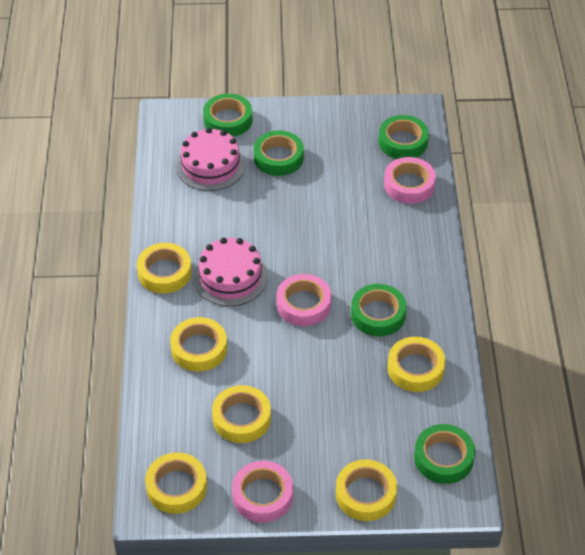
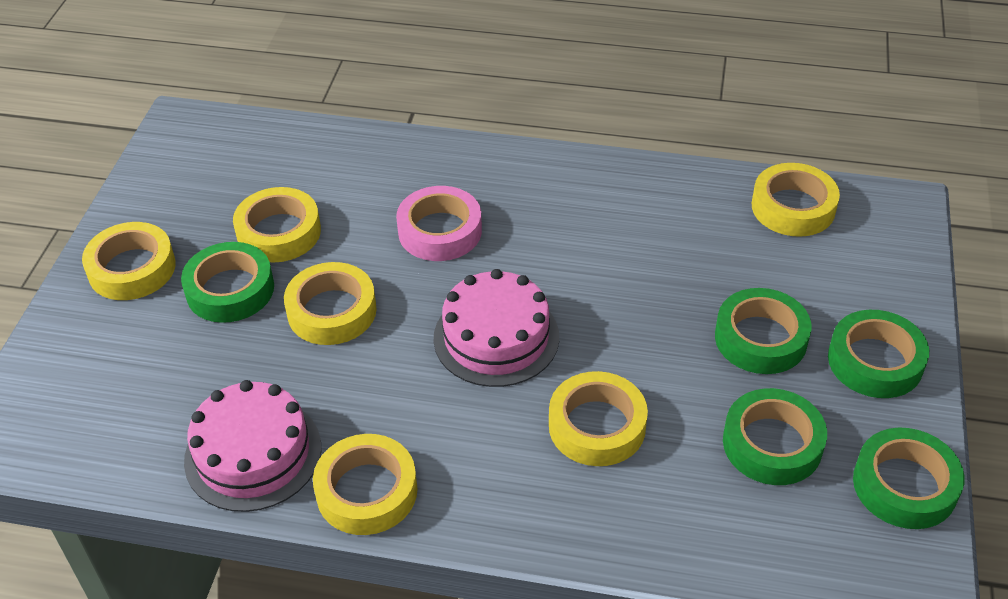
pink tape: 3 -> 1

